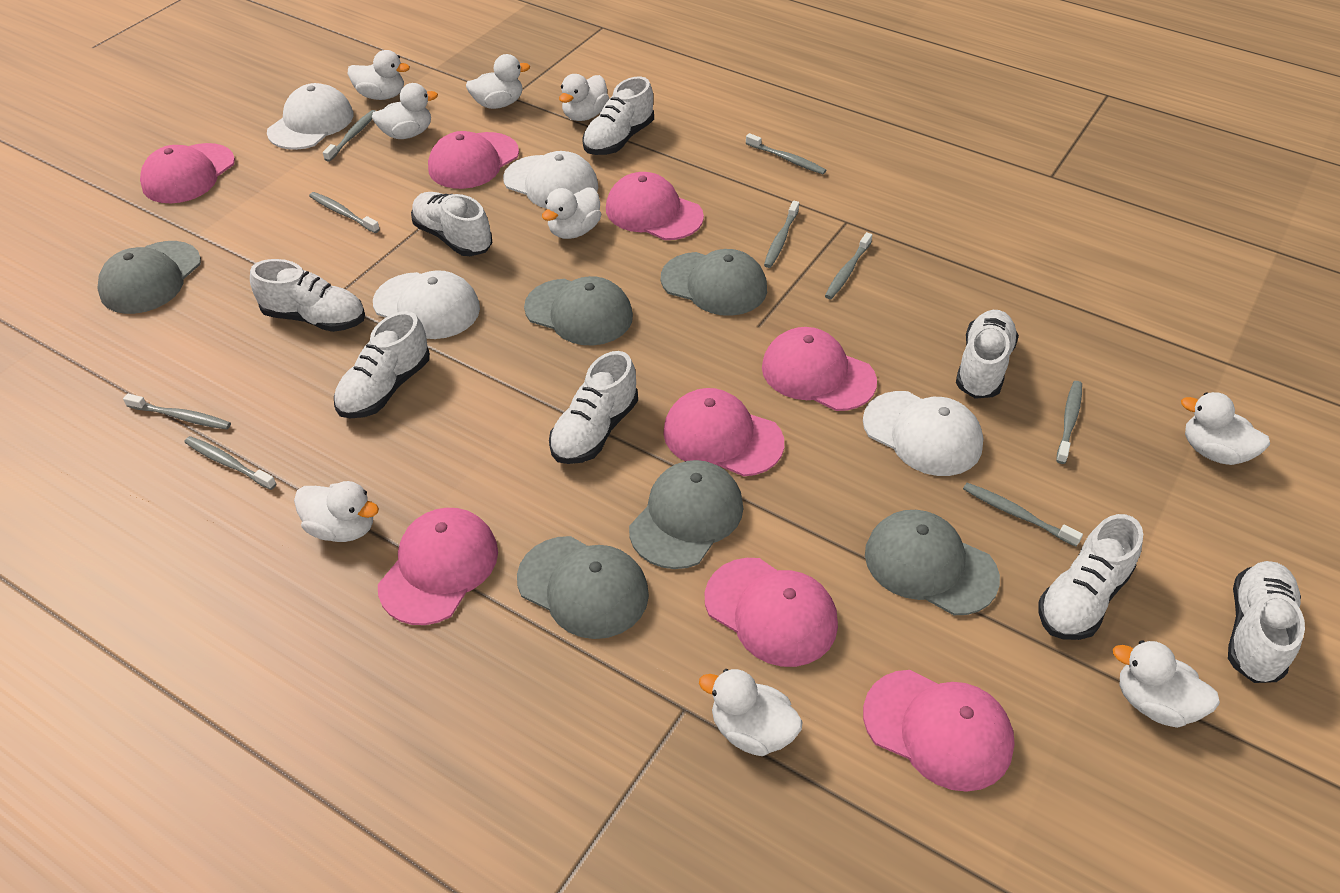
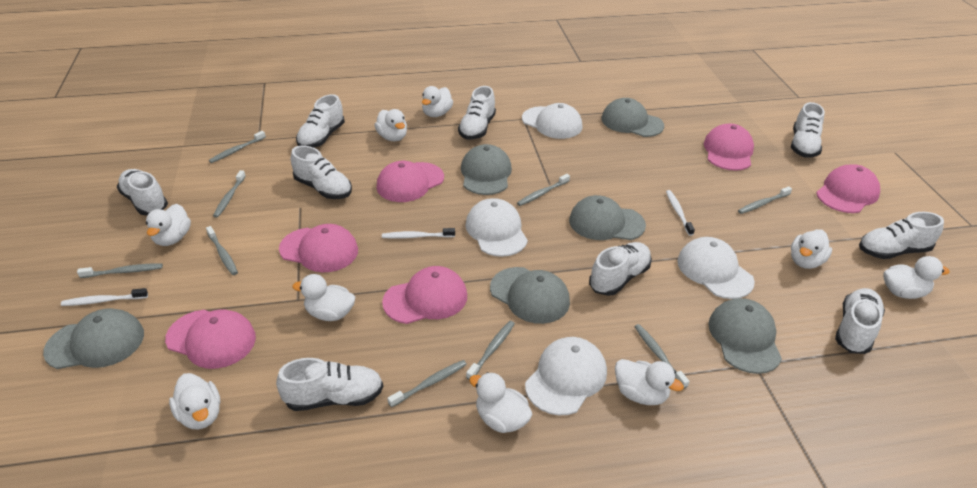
pink cap: 8 -> 6
white shoe: 8 -> 9
white toothbrush: 0 -> 3

